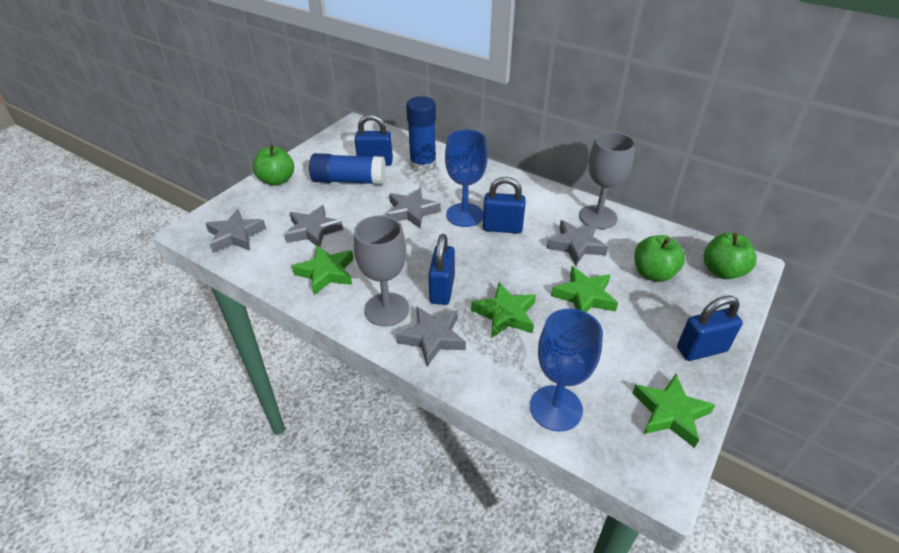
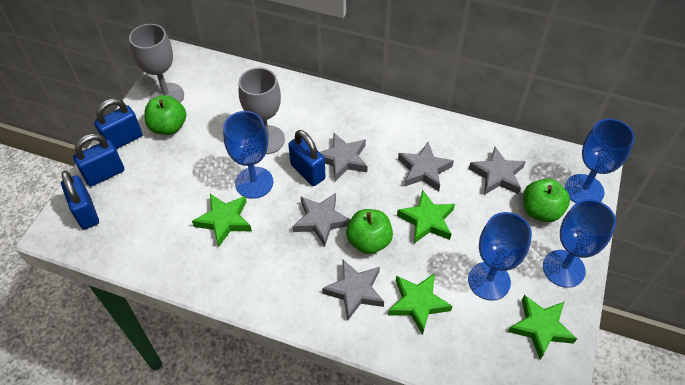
blue glue stick: 2 -> 0
blue goblet: 2 -> 4

